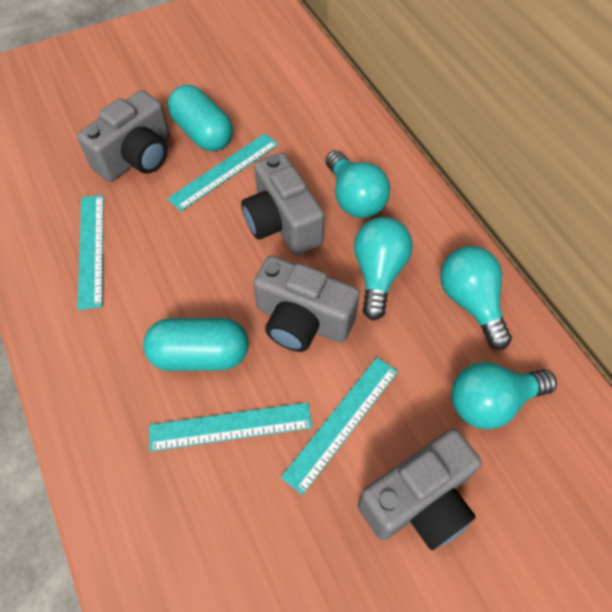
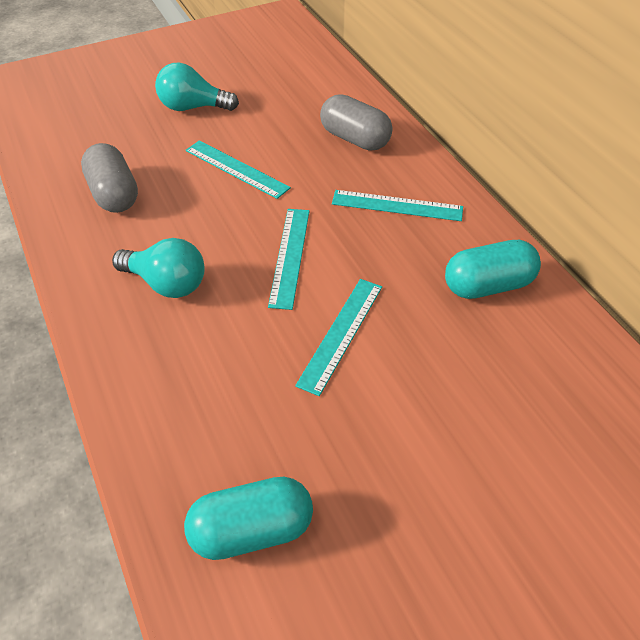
grey camera: 4 -> 0
grey capsule: 0 -> 2
turquoise light bulb: 4 -> 2

